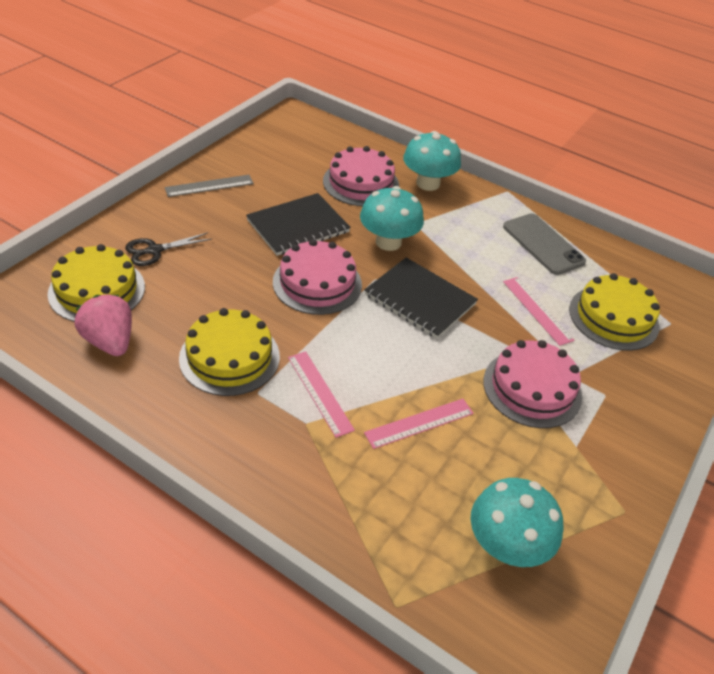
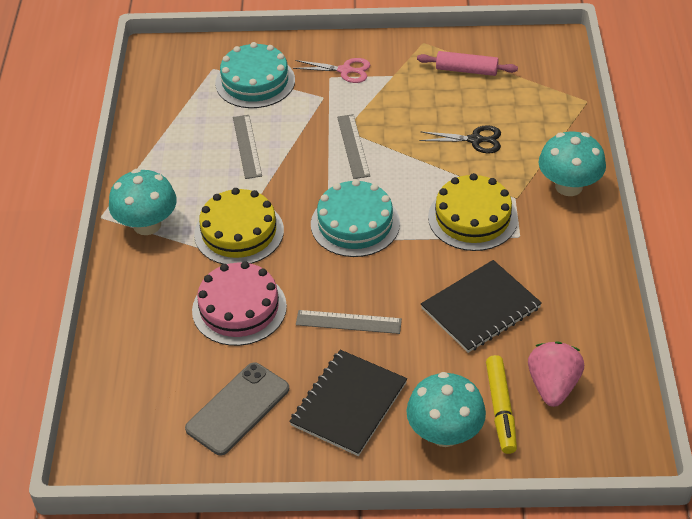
grey ruler: 1 -> 3
pink cake: 3 -> 1
pink rolling pin: 0 -> 1
pink ruler: 3 -> 0
pink scissors: 0 -> 1
turquoise cake: 0 -> 2
yellow cake: 3 -> 2
yellow marker: 0 -> 1

